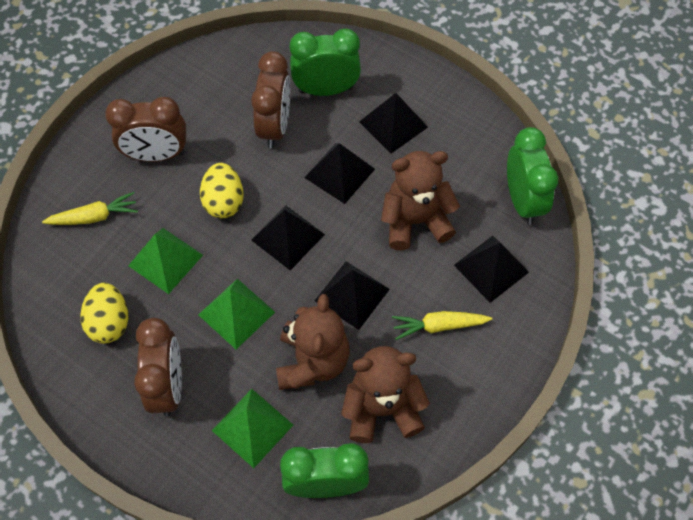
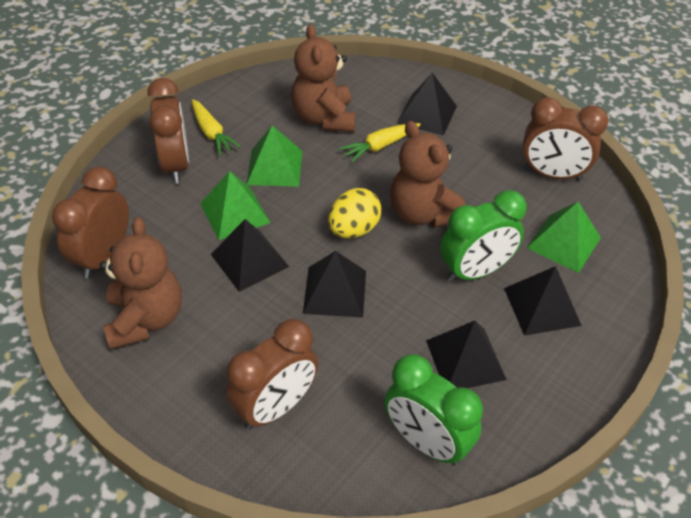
brown clock: 3 -> 4
green clock: 3 -> 2
yellow egg: 2 -> 1

